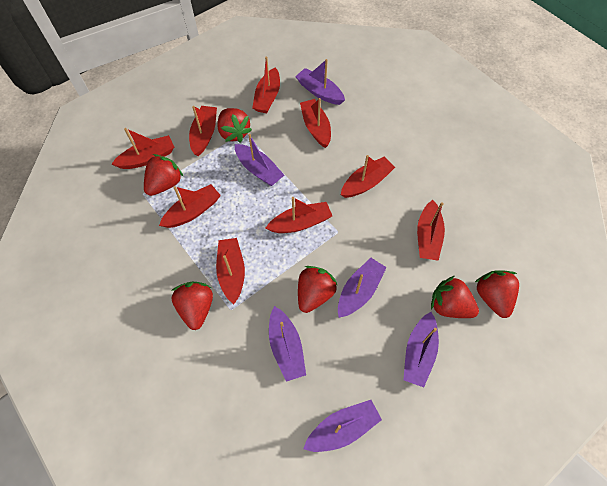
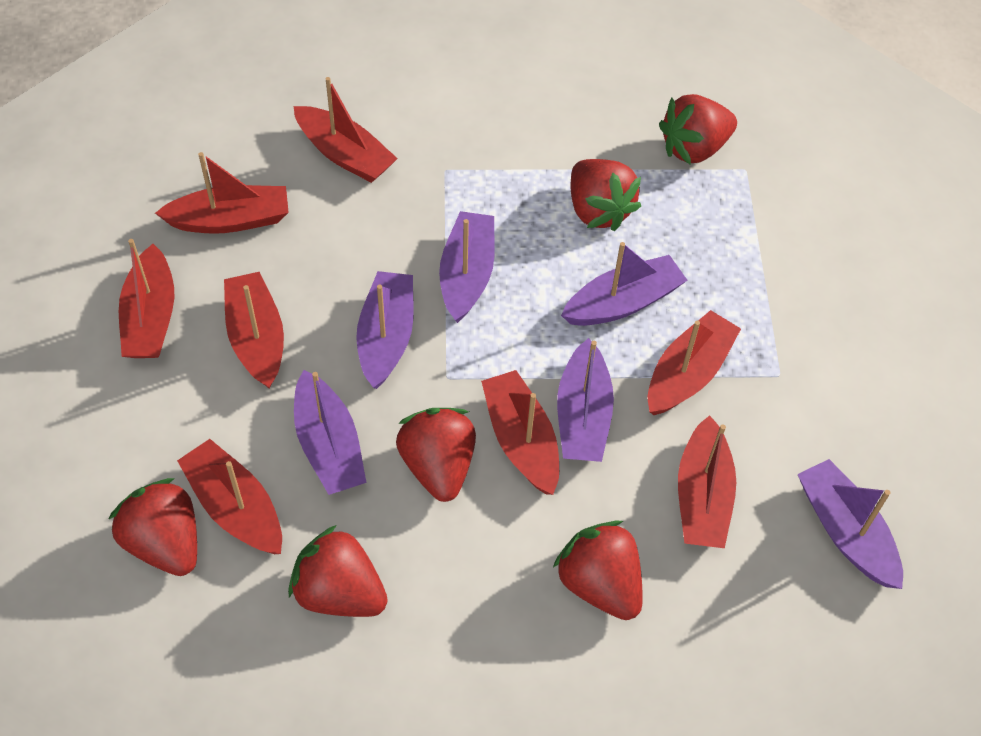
red boat: 9 -> 8

